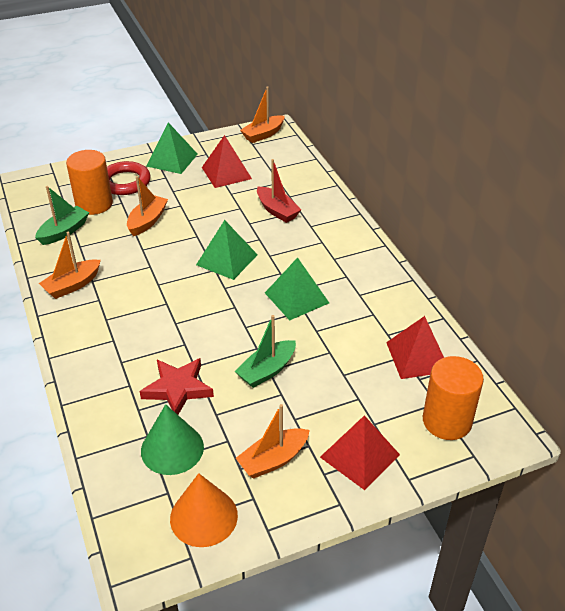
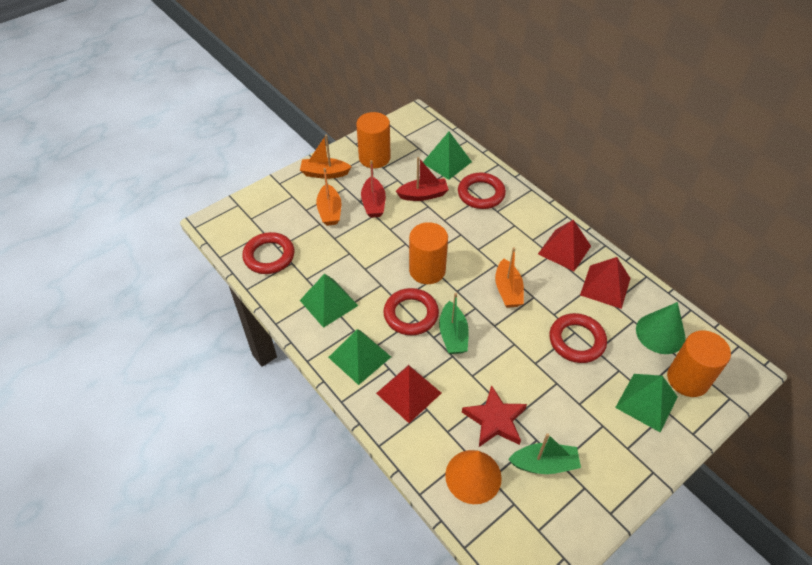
green pyramid: 3 -> 4
orange boat: 4 -> 3
orange cylinder: 2 -> 3
red boat: 1 -> 2
red ring: 1 -> 4

